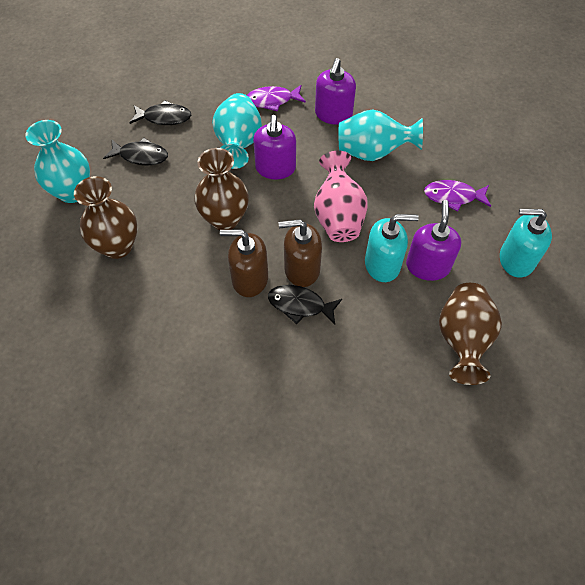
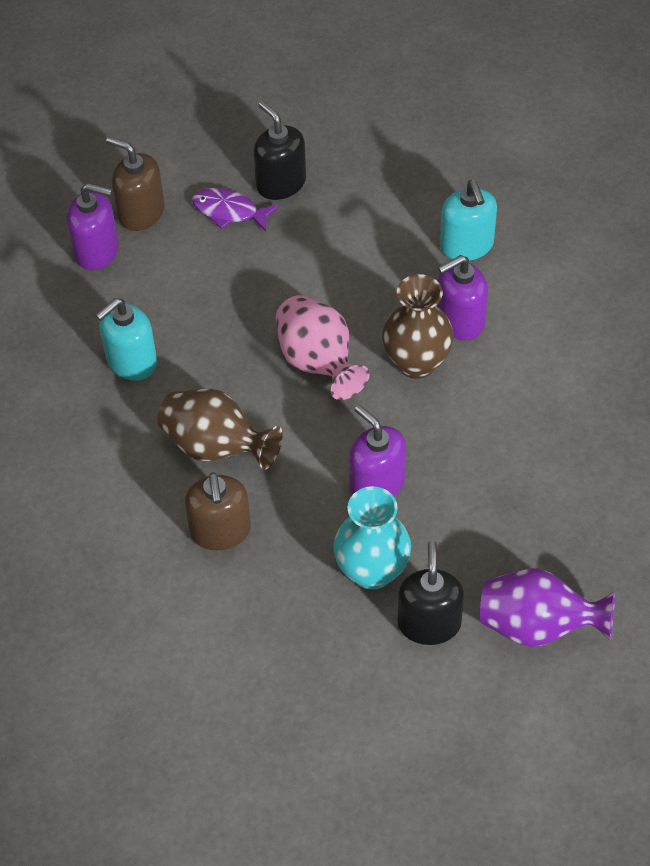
black fish: 3 -> 0
black soap dispenser: 0 -> 2
brown vase: 3 -> 2
purple fish: 2 -> 1
purple vase: 0 -> 1
turquoise vase: 3 -> 1

